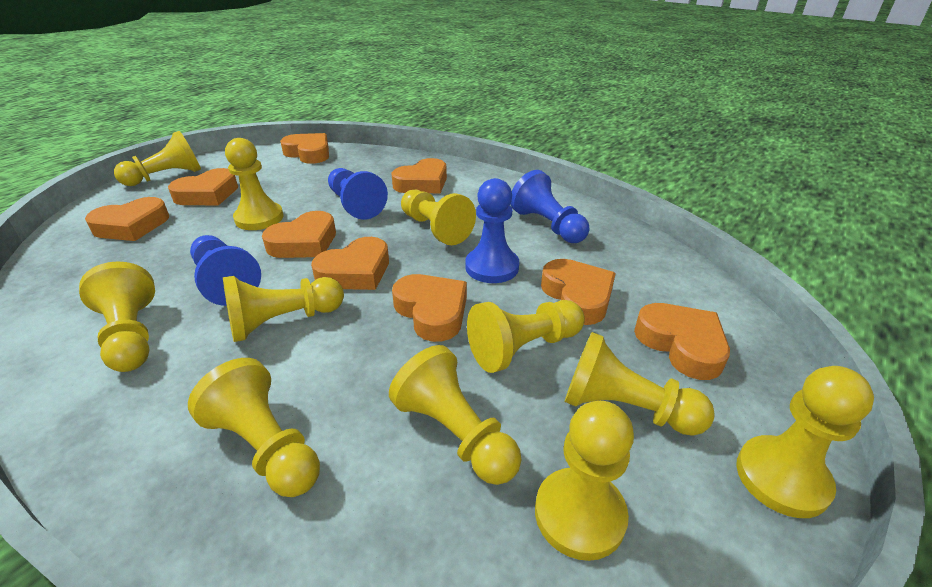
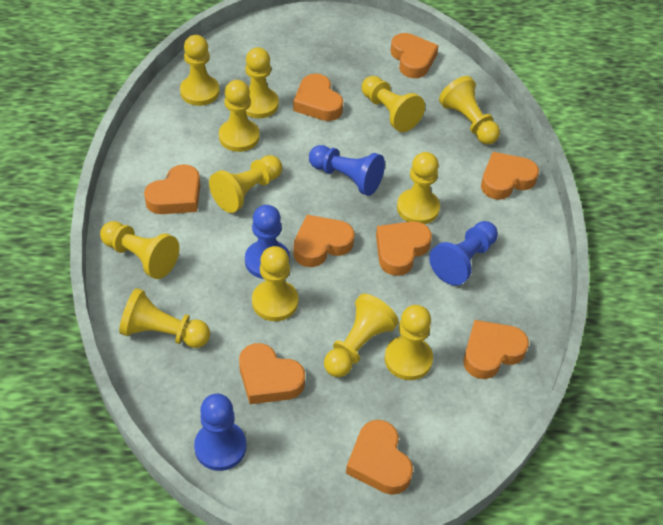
yellow pawn: 11 -> 12

